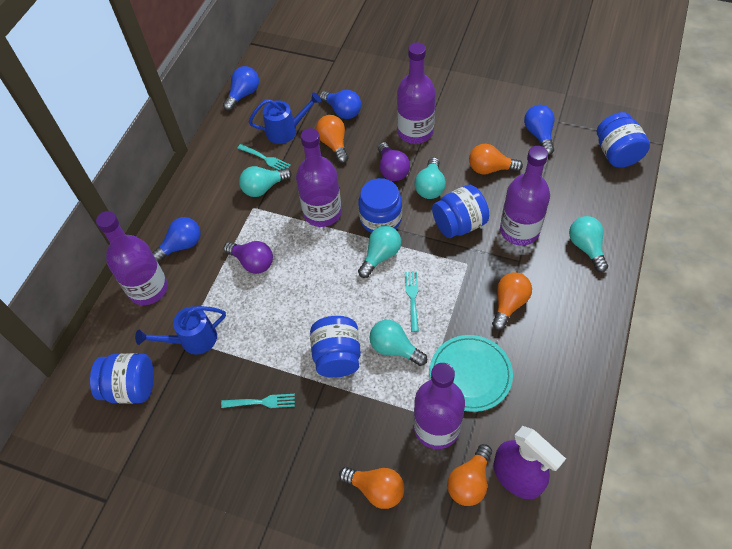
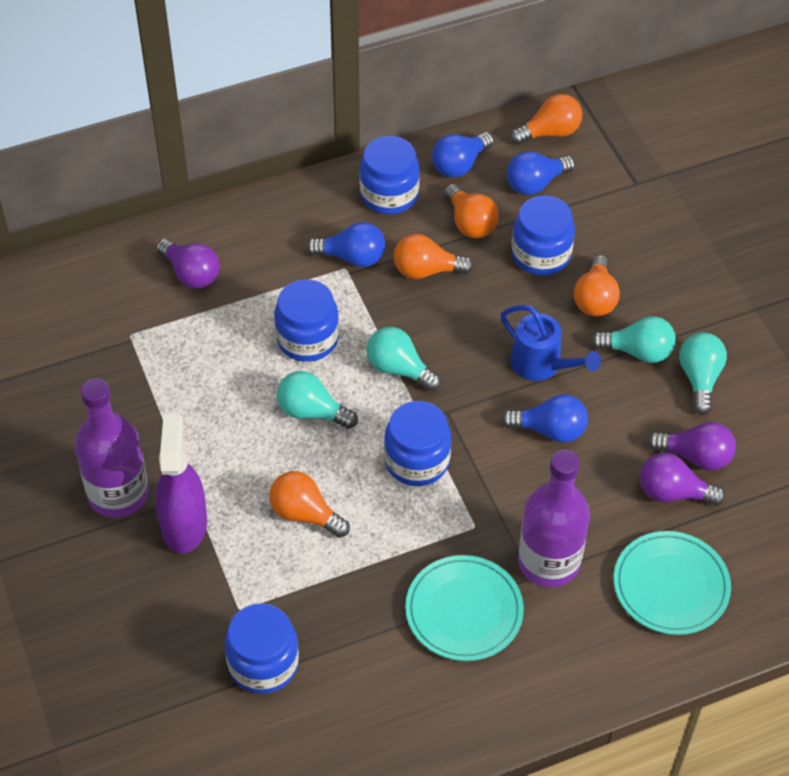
blue watering can: 2 -> 1
purple bottle: 5 -> 2
purple light bulb: 2 -> 3
turquoise fork: 3 -> 0
turquoise light bulb: 5 -> 4
turquoise plate: 1 -> 2

